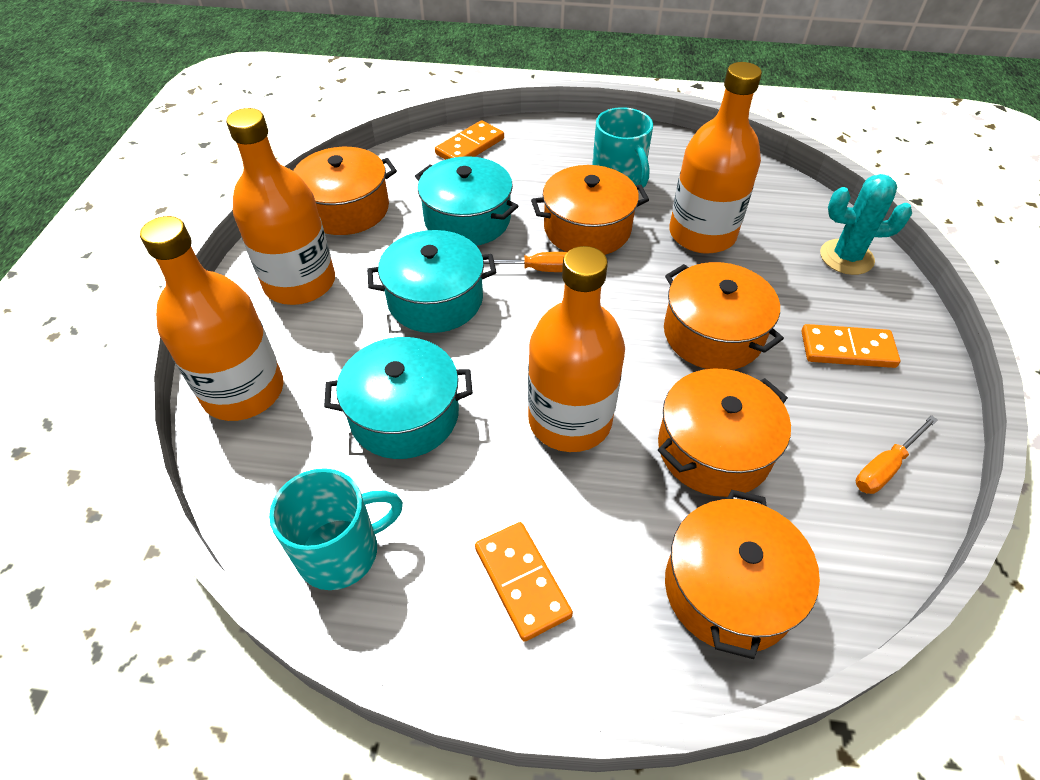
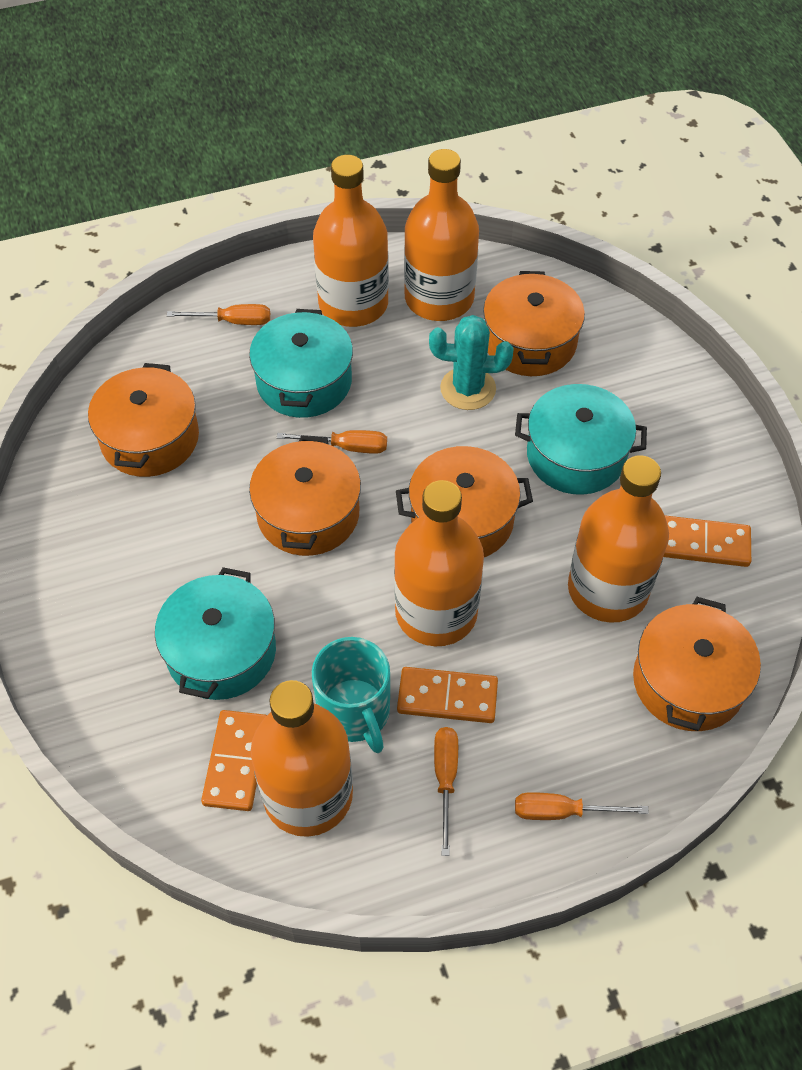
orange bottle: 4 -> 5
orange screwdriver: 2 -> 4
turquoise mug: 2 -> 1

